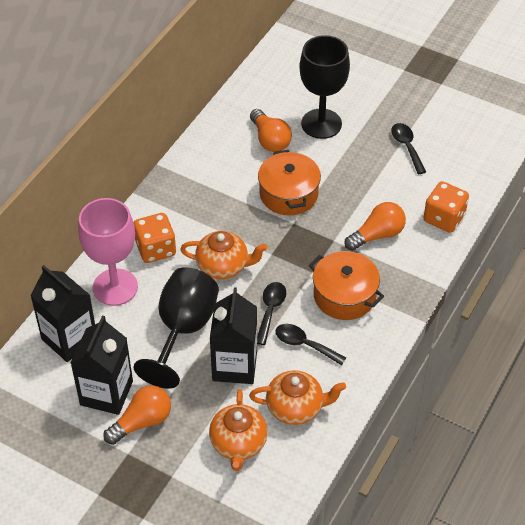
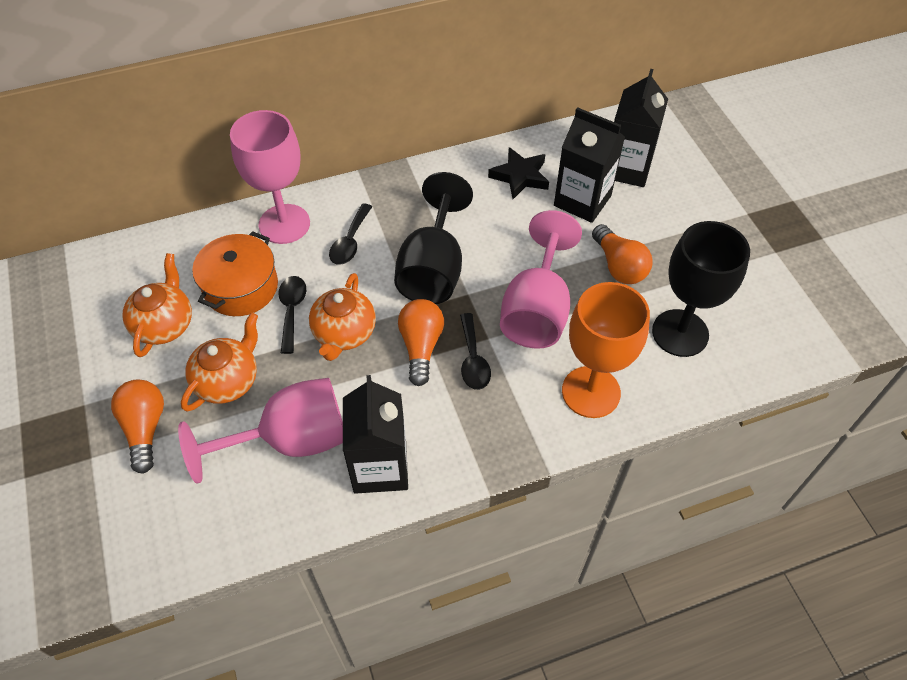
black star: 0 -> 1
orange dice: 2 -> 0
orange goblet: 0 -> 1
orange pot: 2 -> 1
pink goblet: 1 -> 3

